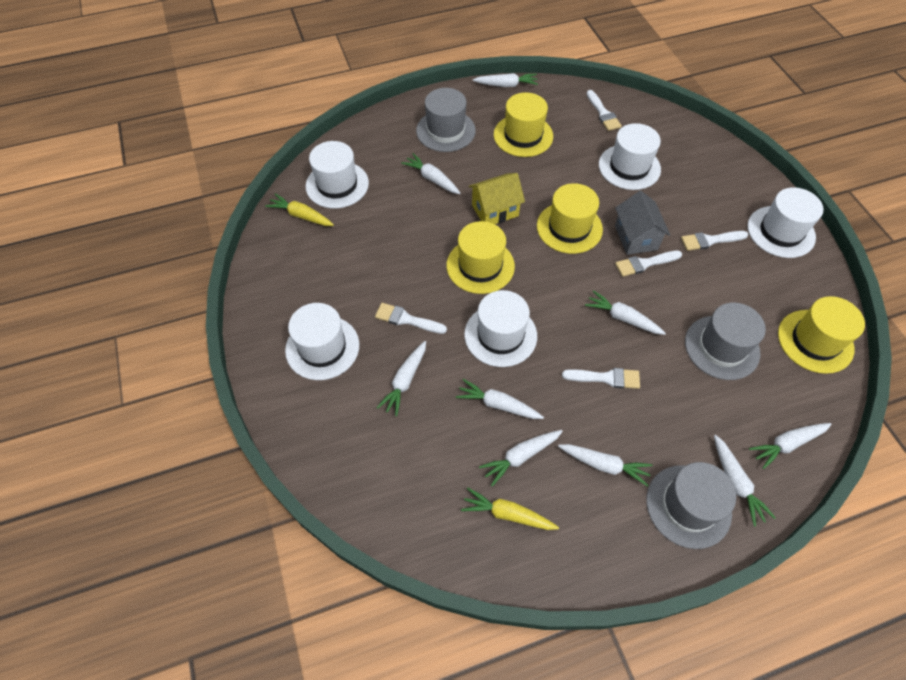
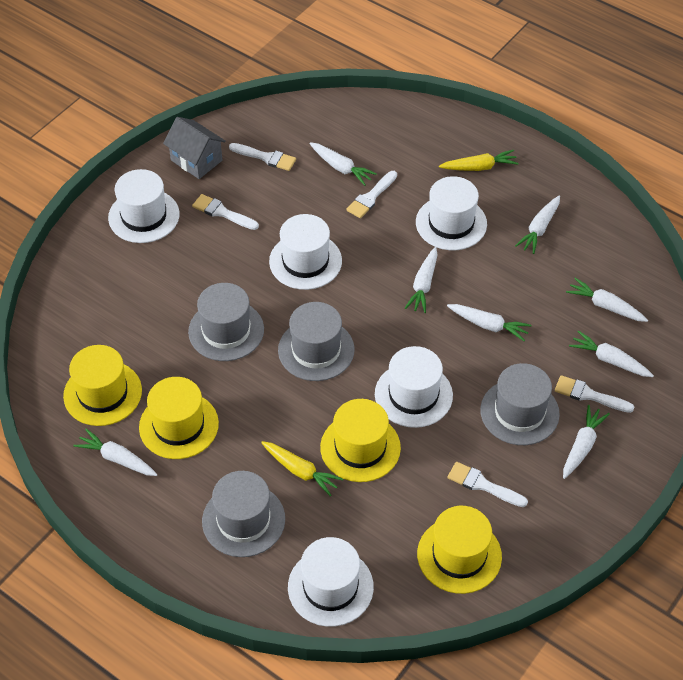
grey hat: 3 -> 4
white carrot: 9 -> 8
yellow house: 1 -> 0

